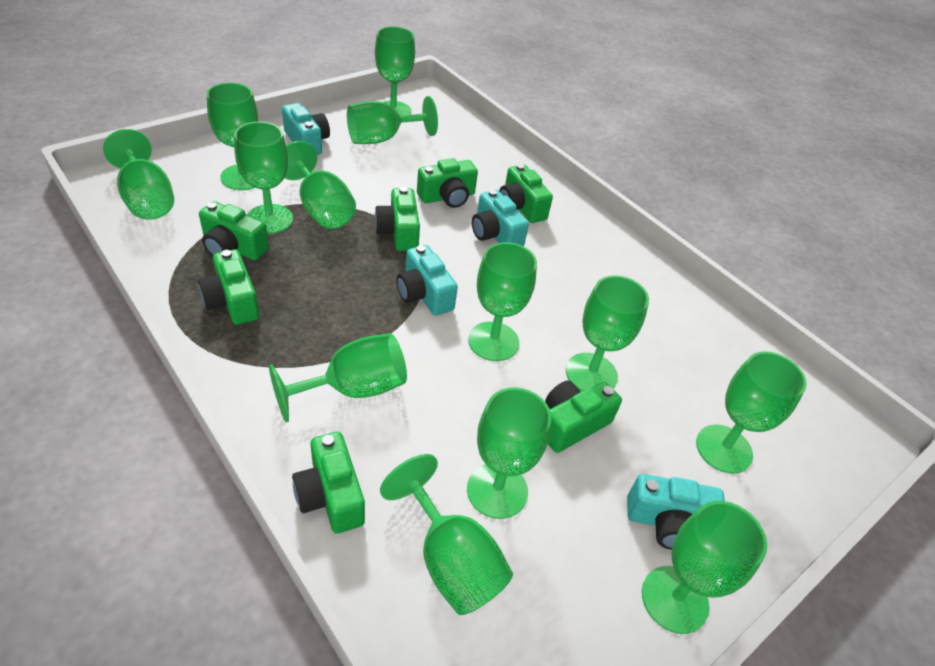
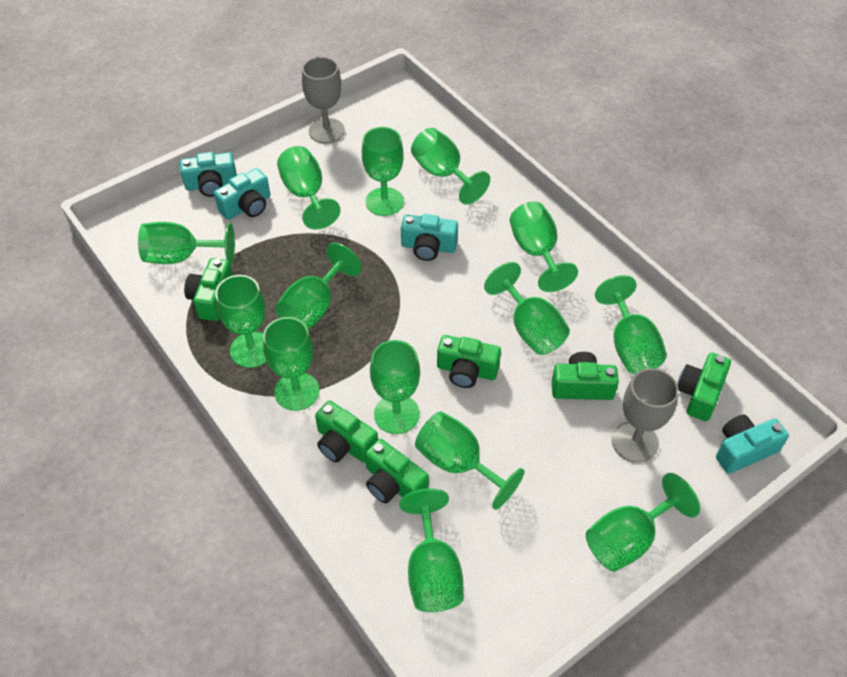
green camera: 7 -> 6
green goblet: 13 -> 14
grey goblet: 0 -> 2

